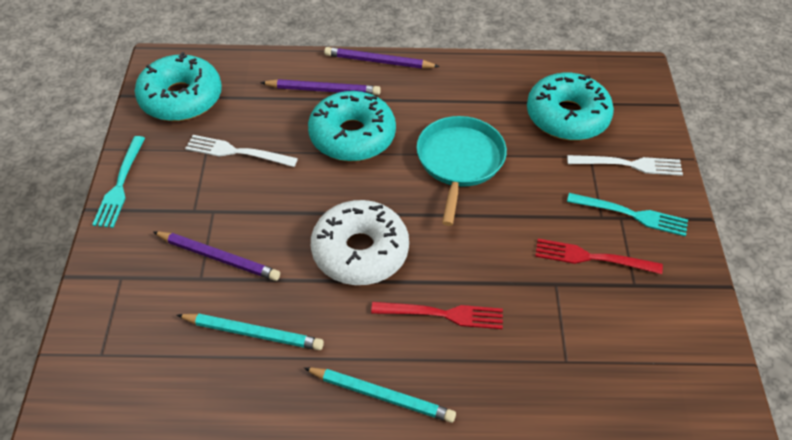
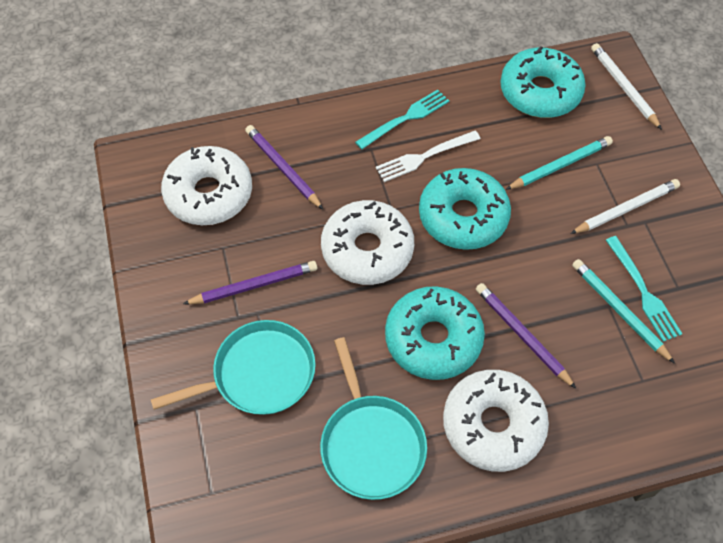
red fork: 2 -> 0
turquoise pan: 1 -> 2
white donut: 1 -> 3
white fork: 2 -> 1
white pencil: 0 -> 2

